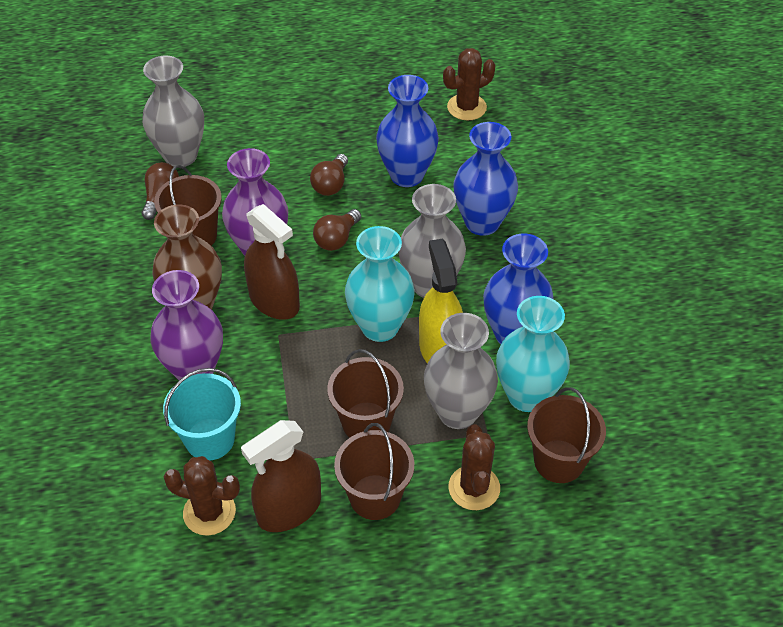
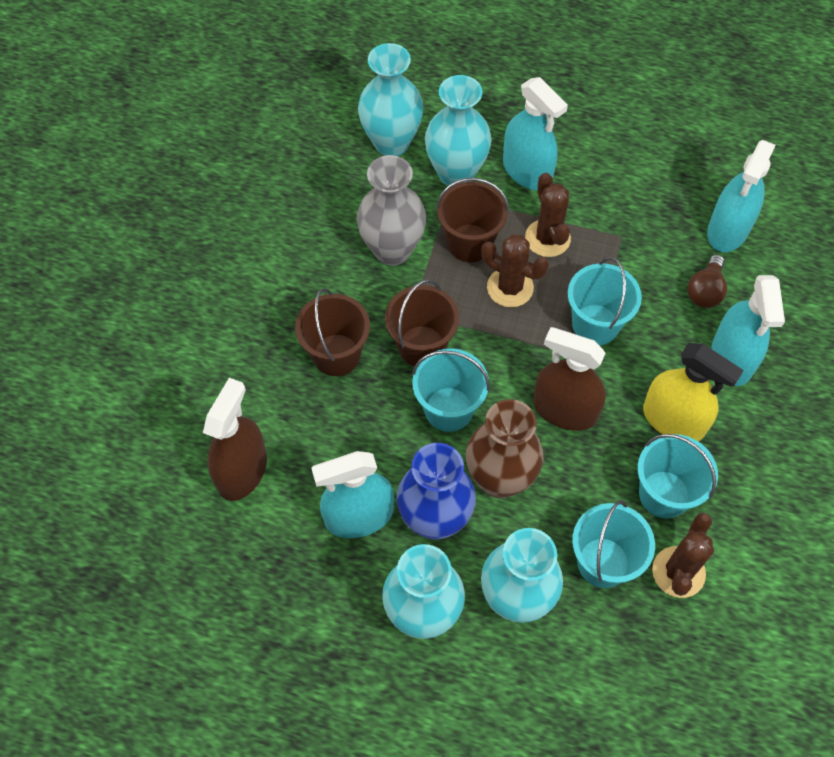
blue vase: 3 -> 1
brown bucket: 4 -> 3
brown light bulb: 3 -> 1
grey vase: 3 -> 1
purple vase: 2 -> 0
turquoise bucket: 1 -> 4
turquoise spray bottle: 0 -> 4
turquoise vase: 2 -> 4

